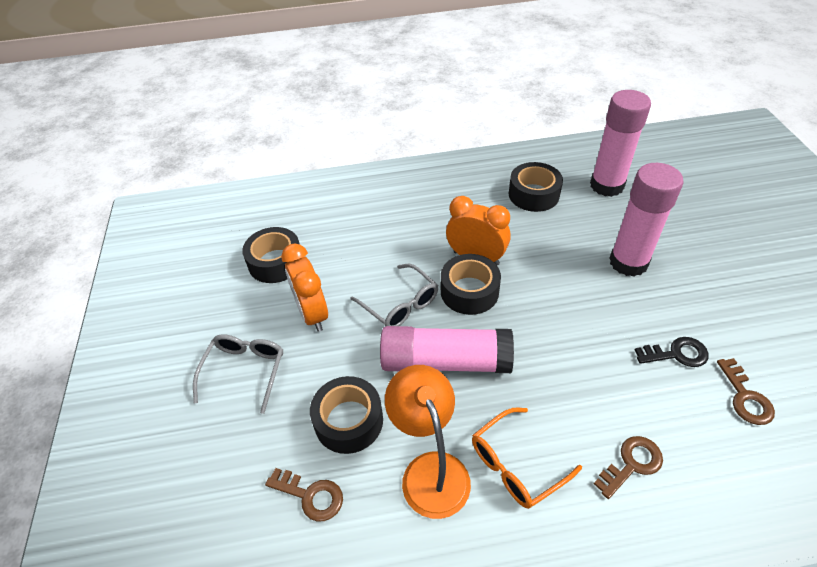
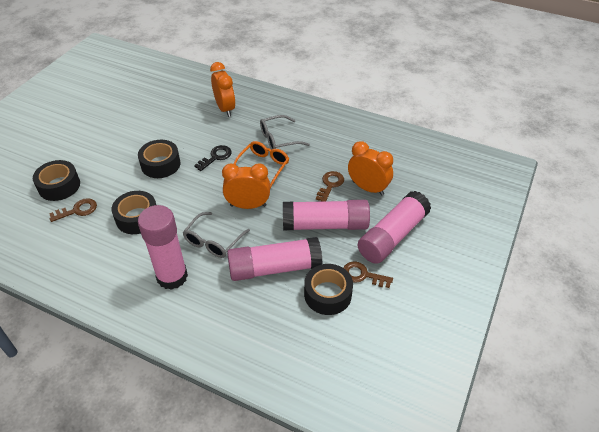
orange clock: 2 -> 3
orange lamp: 1 -> 0
pink glue stick: 3 -> 4

